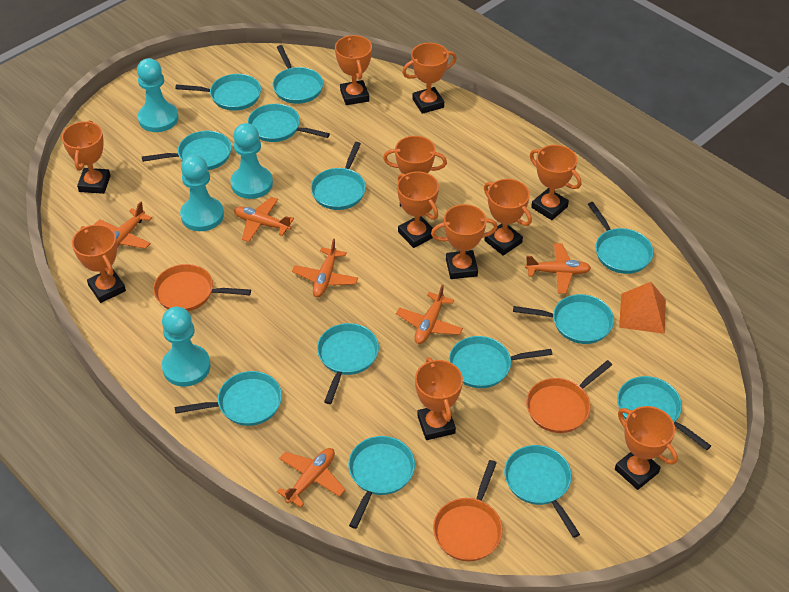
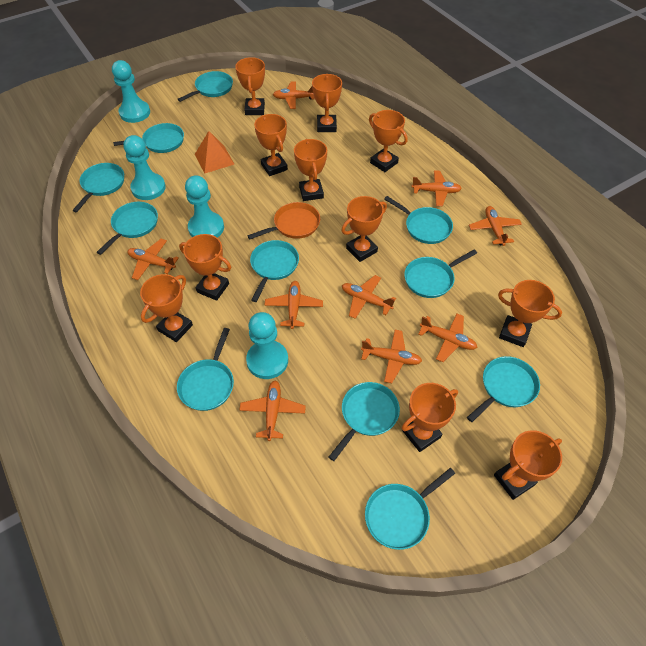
orange pan: 3 -> 1
orange plane: 6 -> 9
turquoise pan: 13 -> 11

